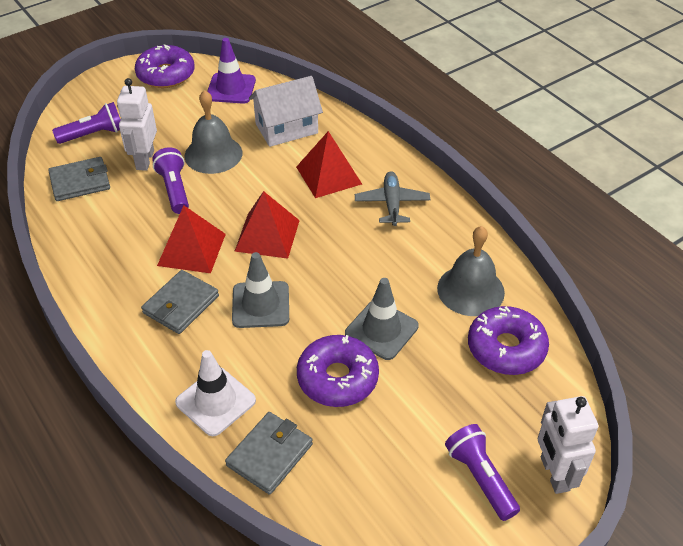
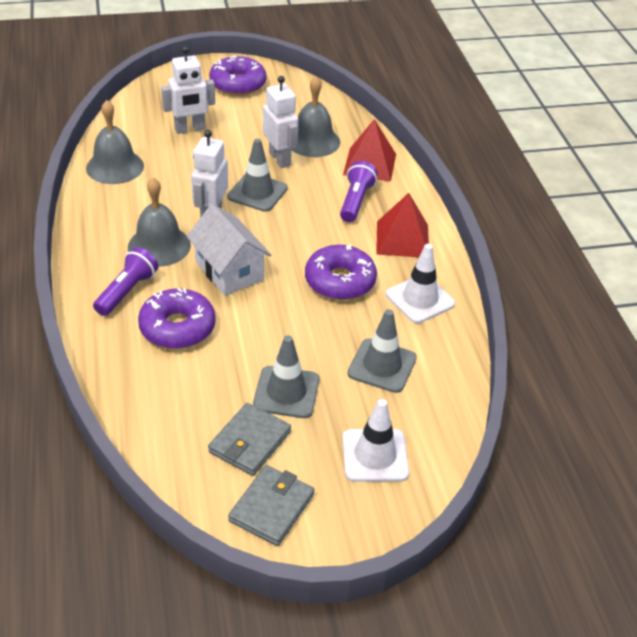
grey bell: 2 -> 3
grey plane: 1 -> 0
grey traffic cone: 2 -> 3
grey wallet: 3 -> 2
purple flashlight: 3 -> 2
purple traffic cone: 1 -> 0
red pyramid: 3 -> 2
white robot: 2 -> 3
white traffic cone: 1 -> 2

